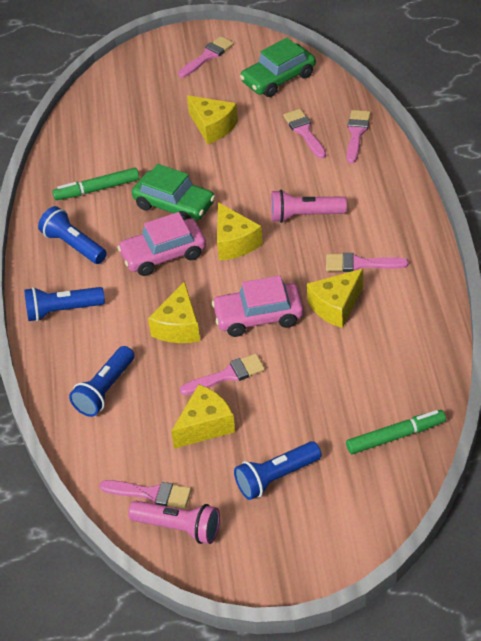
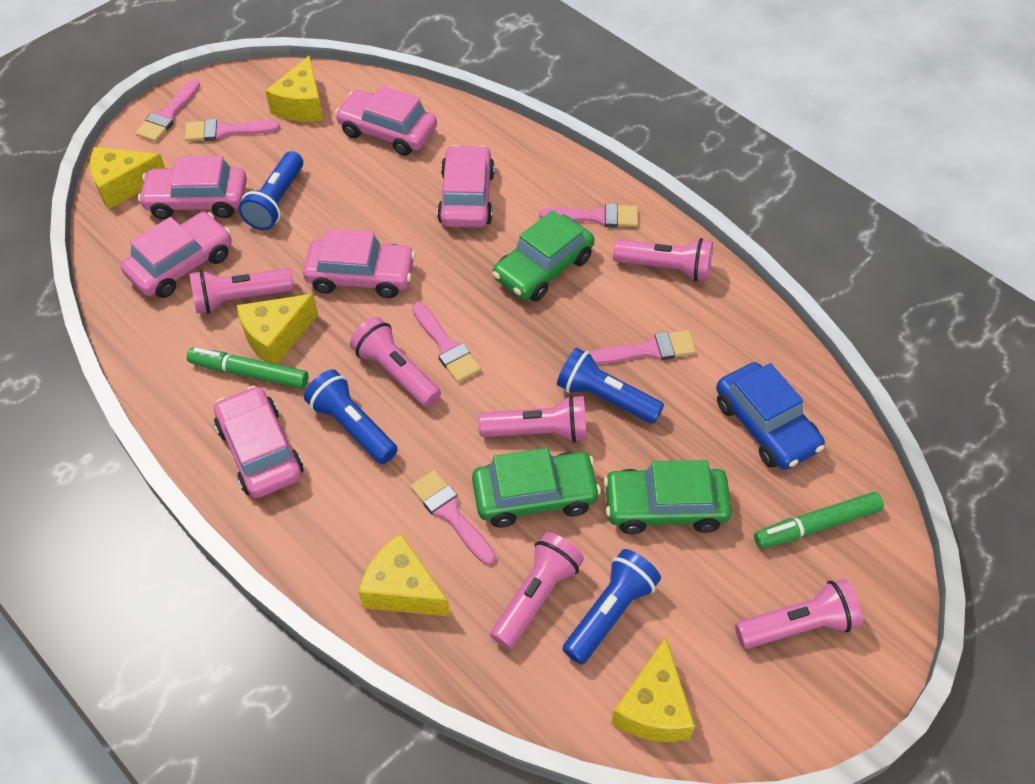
blue car: 0 -> 1
green car: 2 -> 3
pink car: 2 -> 6
pink flashlight: 2 -> 6

